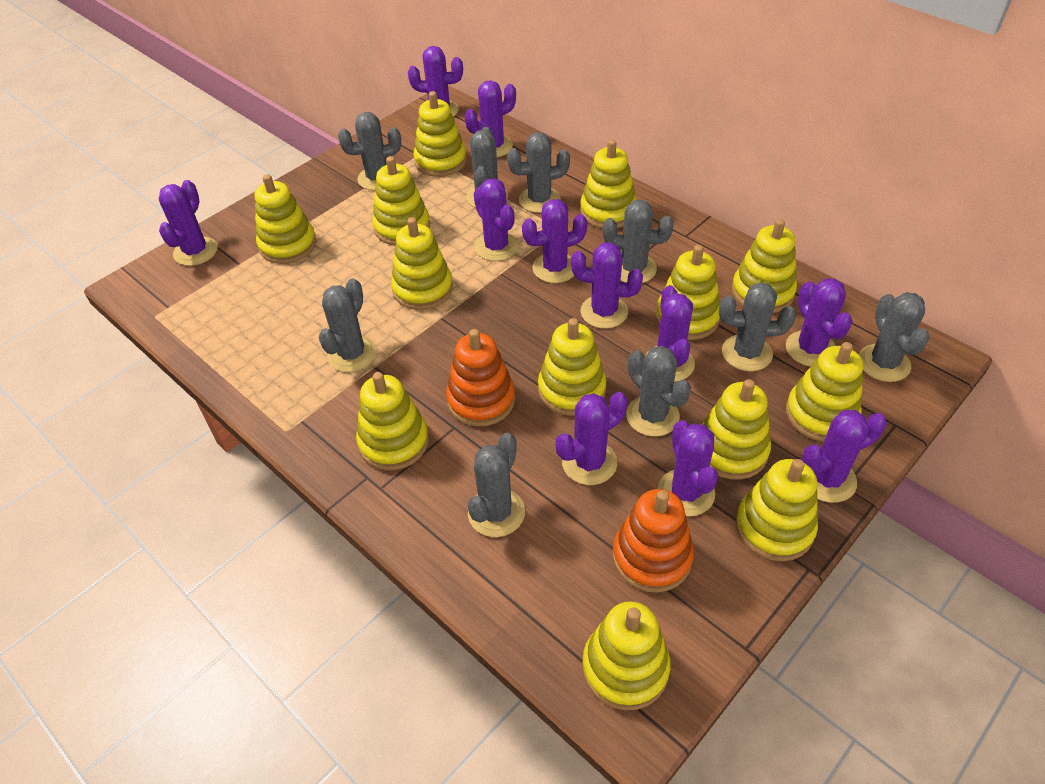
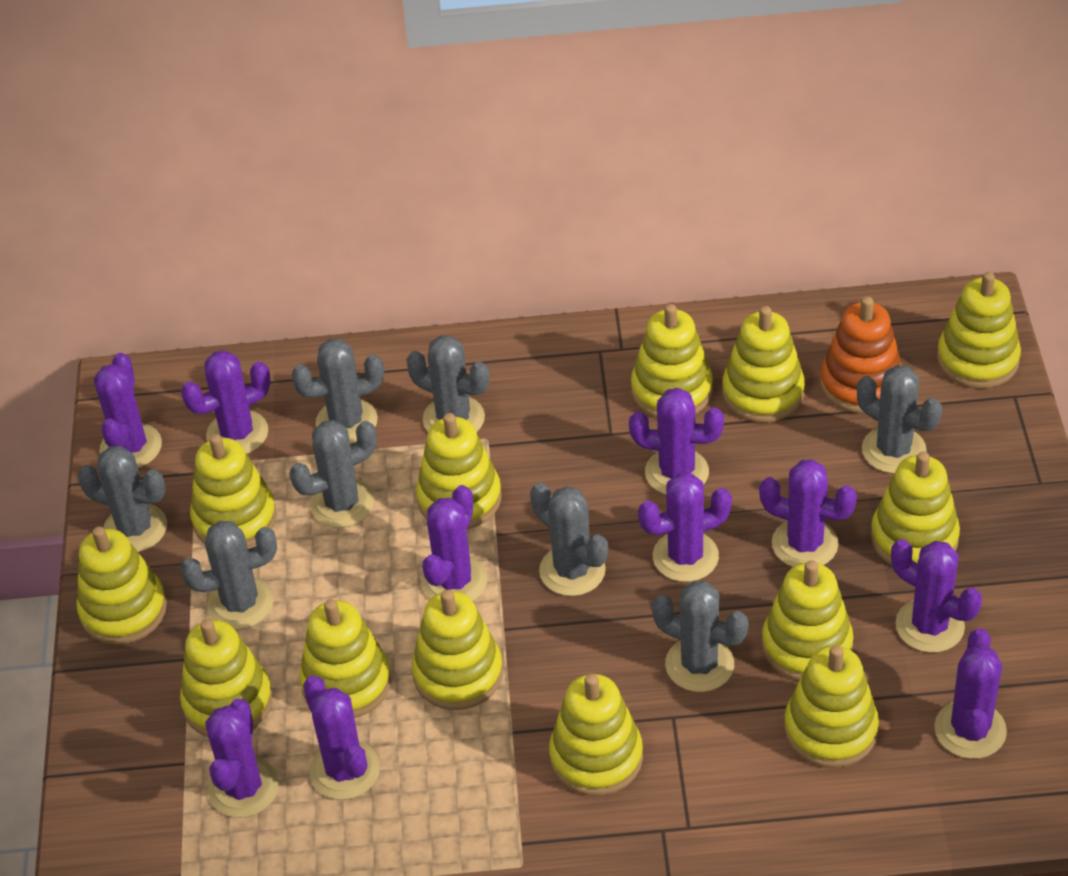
grey cactus: 9 -> 8
orange stacking toy: 2 -> 1
purple cactus: 11 -> 10

